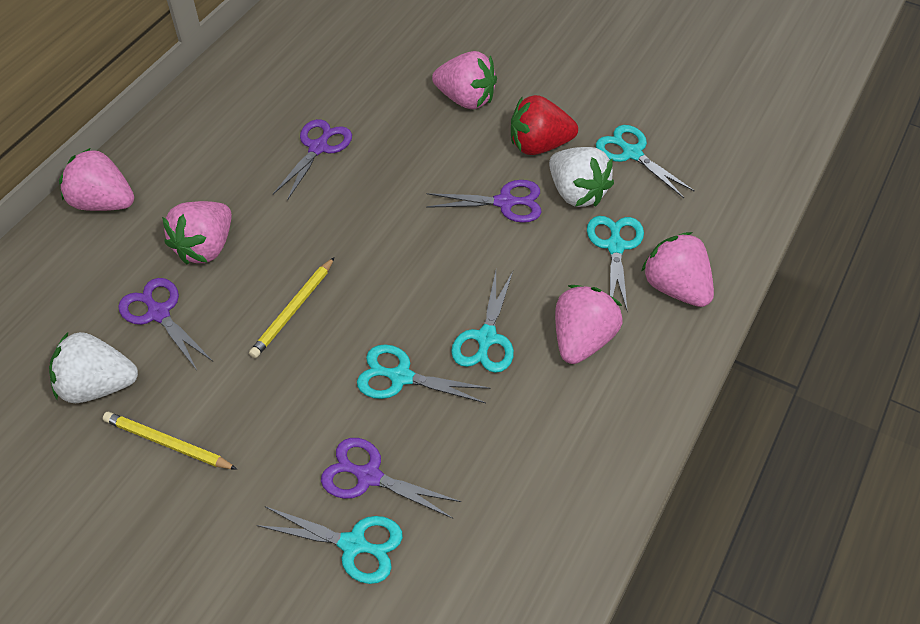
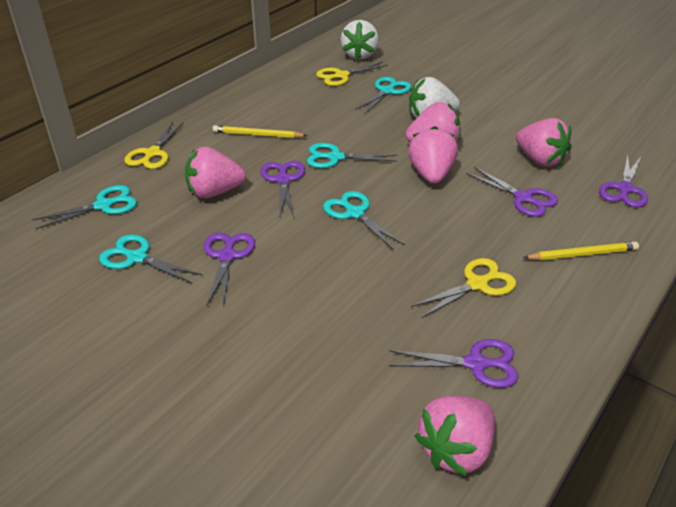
purple scissors: 4 -> 5
red strawberry: 1 -> 0
yellow scissors: 0 -> 3

